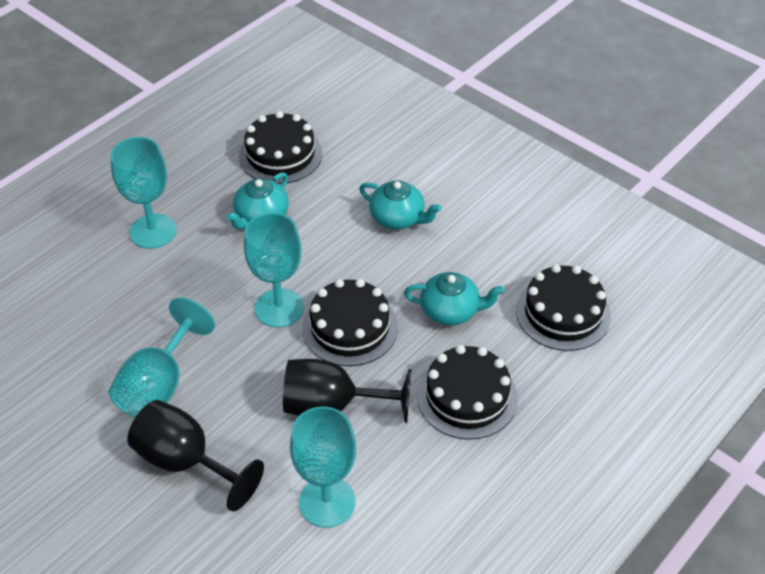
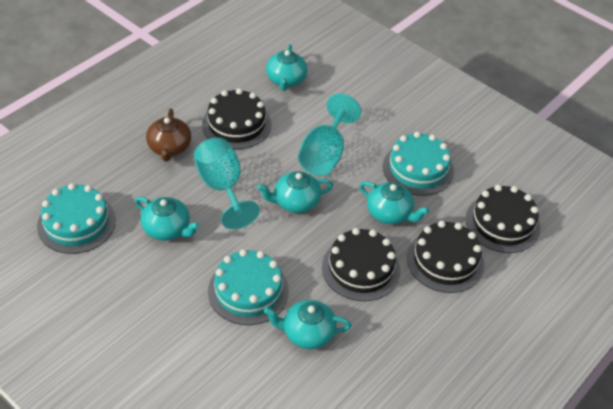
black goblet: 2 -> 0
brown teapot: 0 -> 1
turquoise cake: 0 -> 3
turquoise goblet: 4 -> 2
turquoise teapot: 3 -> 5

